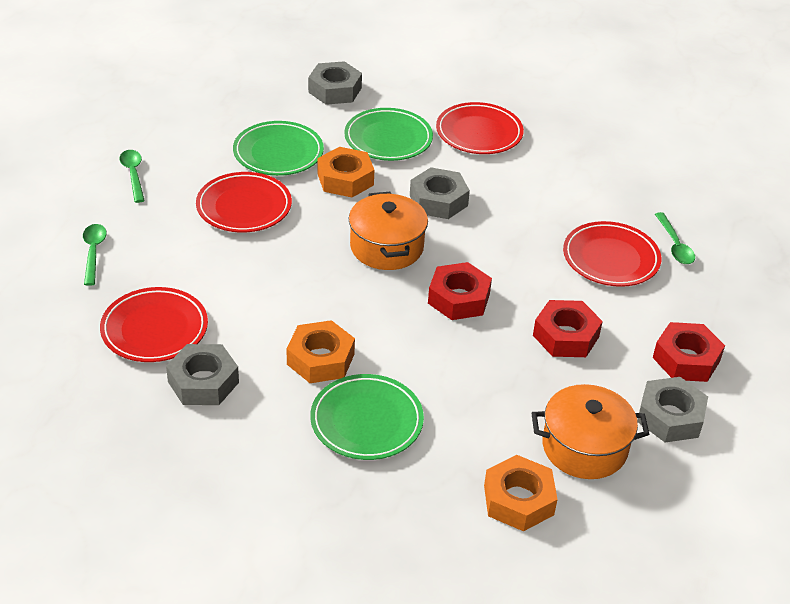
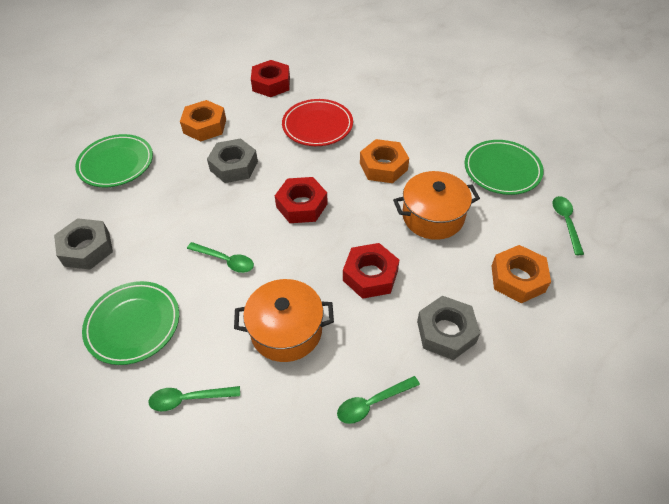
green spoon: 3 -> 4
grey nut: 4 -> 3
red plate: 4 -> 1

